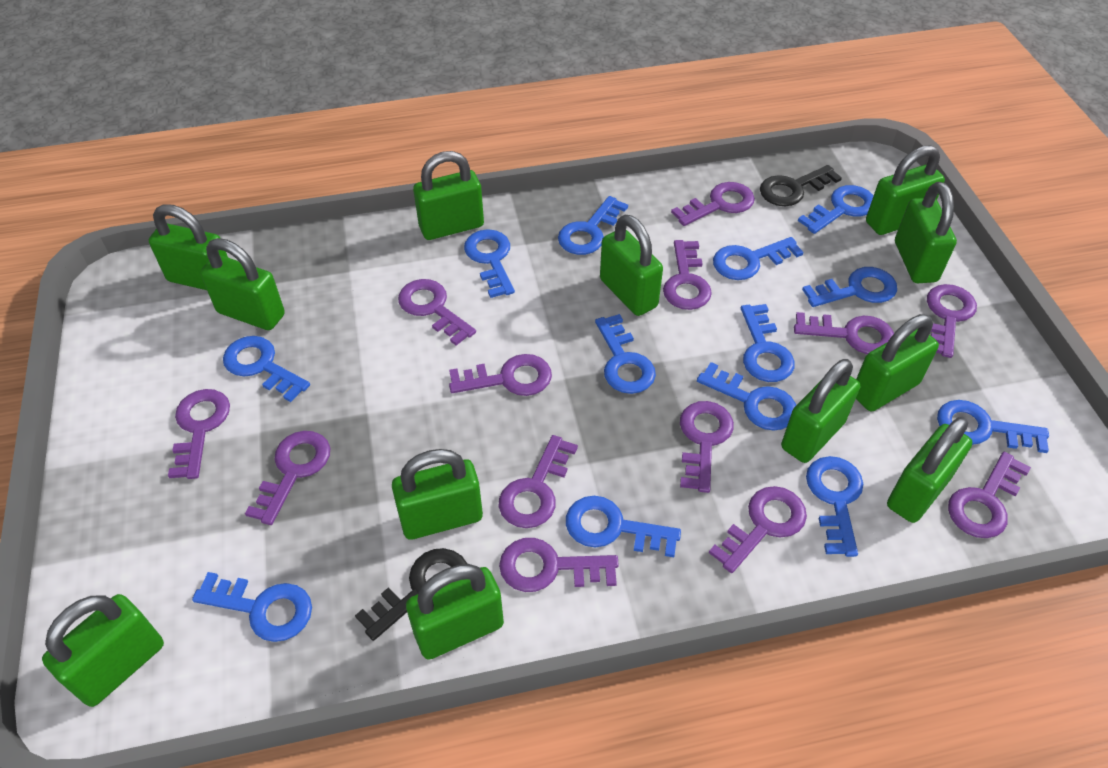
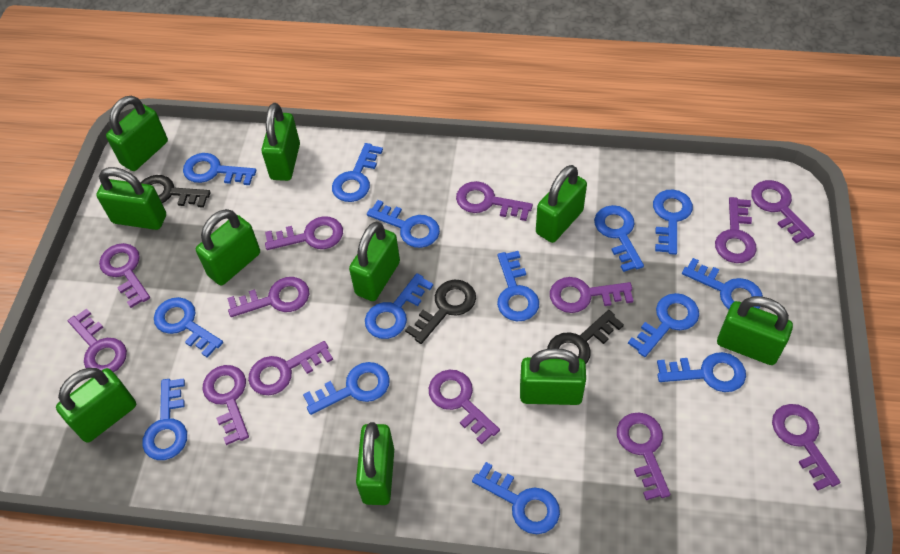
black key: 2 -> 3
blue key: 13 -> 14
green padlock: 12 -> 10

